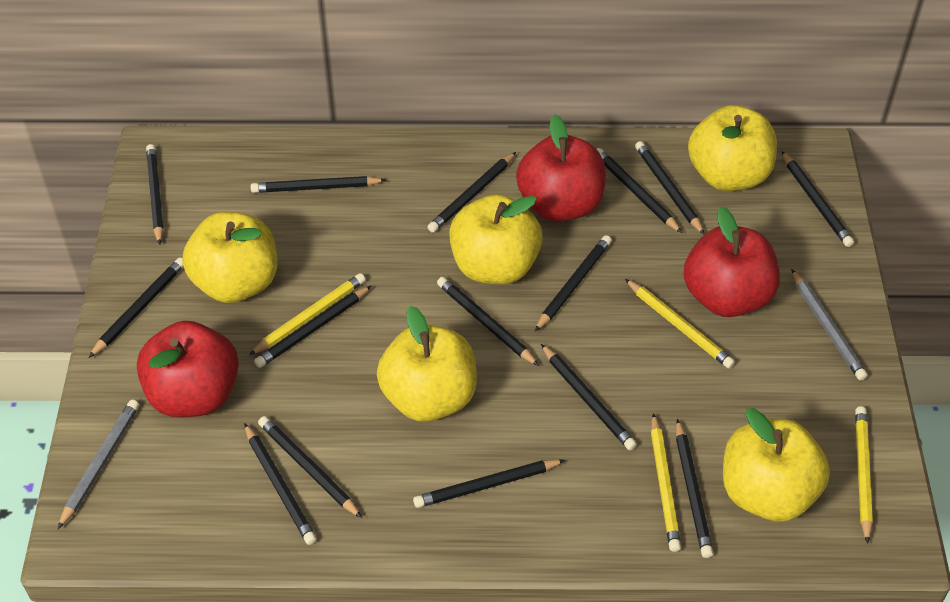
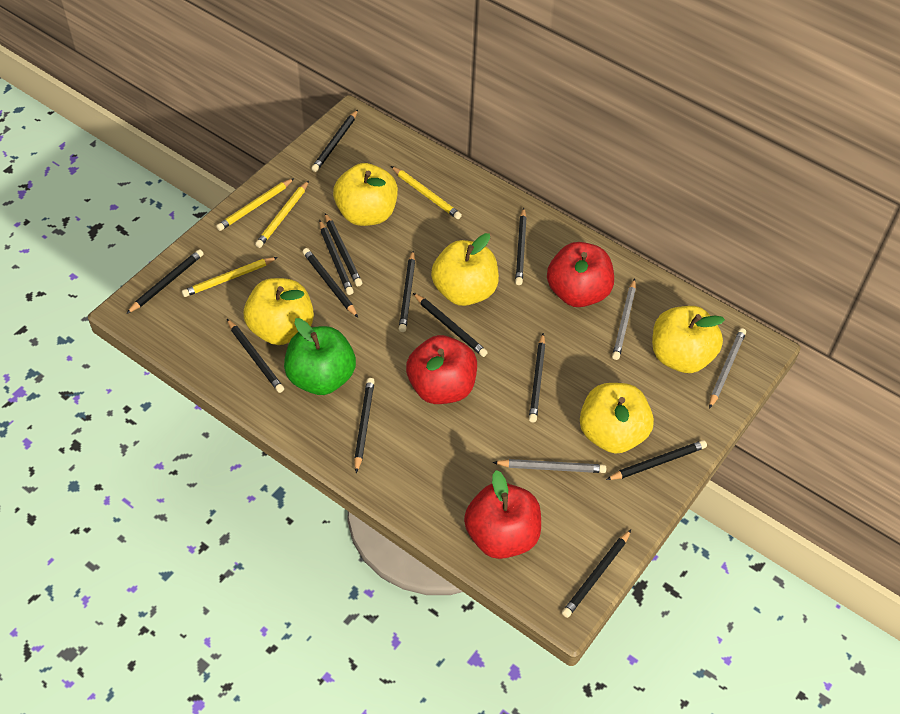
black pencil: 15 -> 13
green apple: 0 -> 1
grey pencil: 2 -> 3

